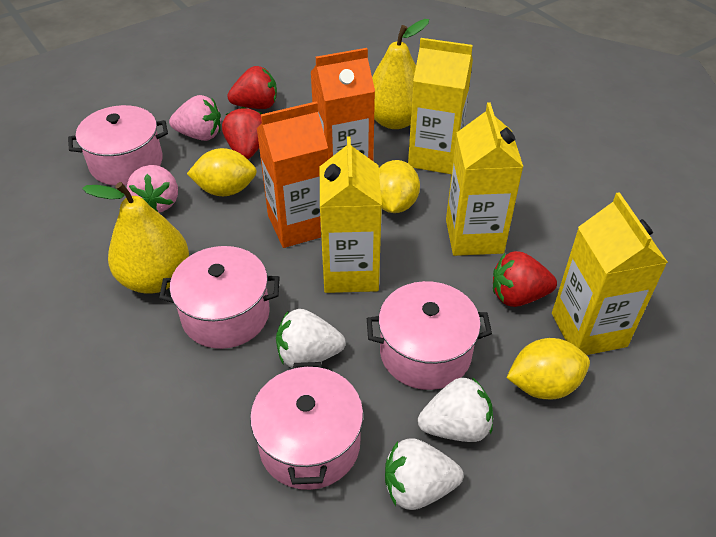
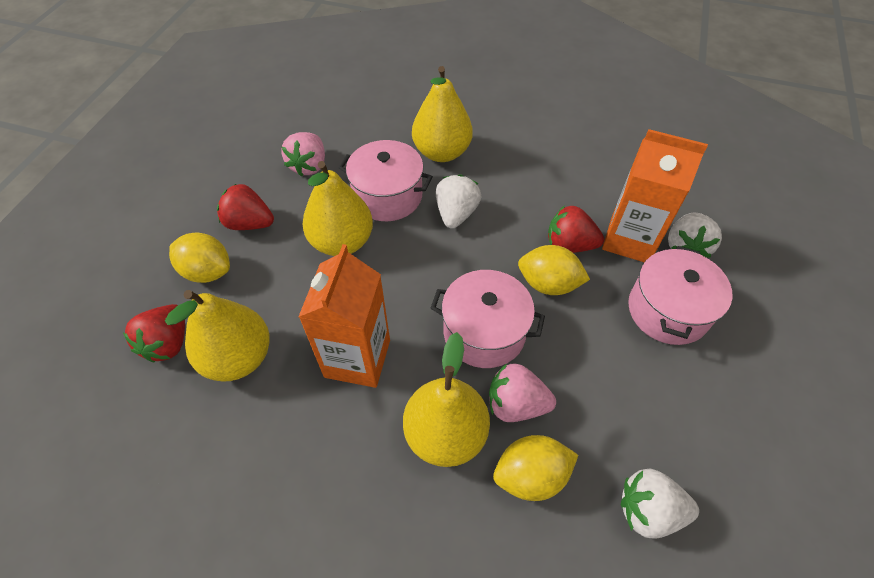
pink pot: 4 -> 3
yellow carton: 4 -> 0
yellow pear: 2 -> 4

